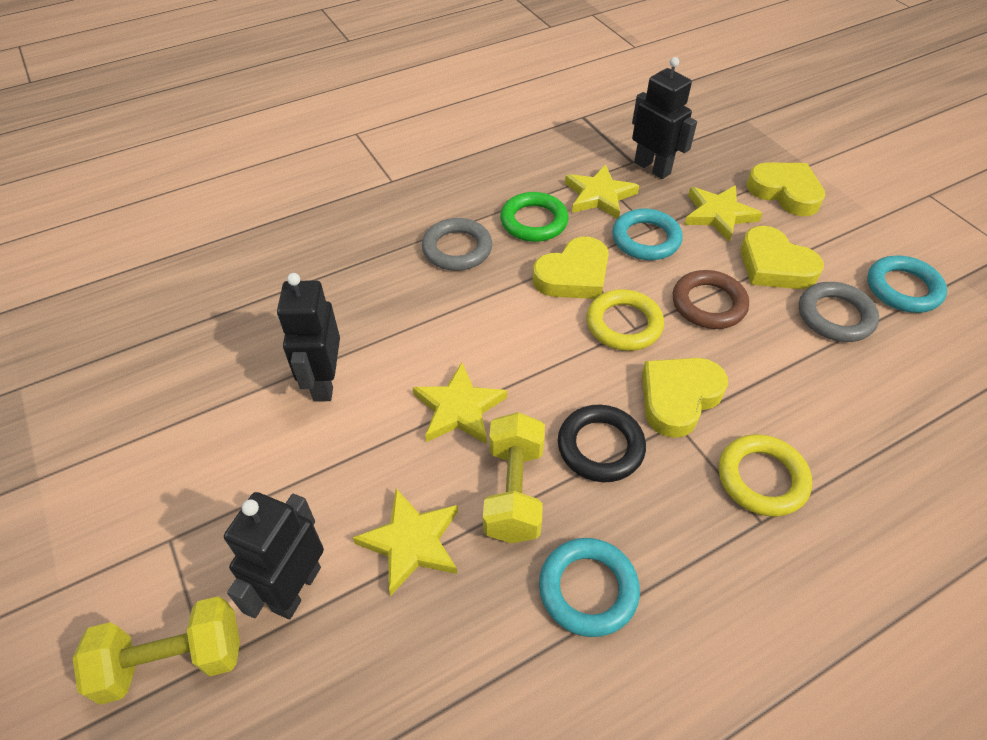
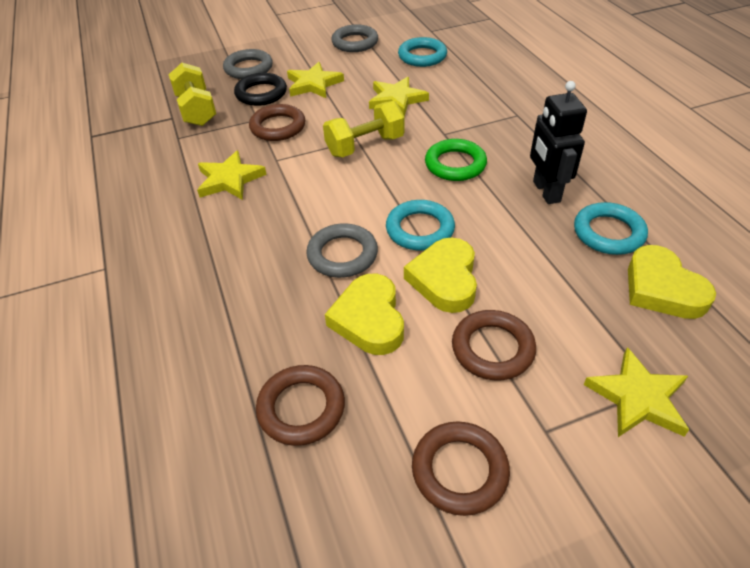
black robot: 3 -> 1
brown ring: 1 -> 4
grey ring: 2 -> 3
yellow heart: 4 -> 3
yellow ring: 2 -> 0

